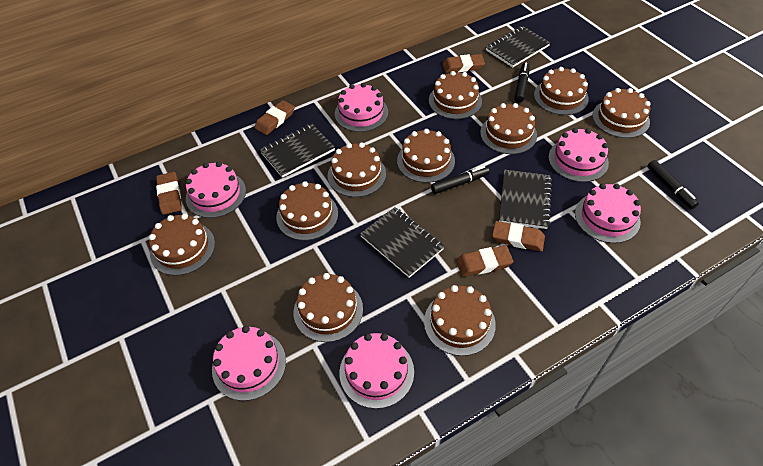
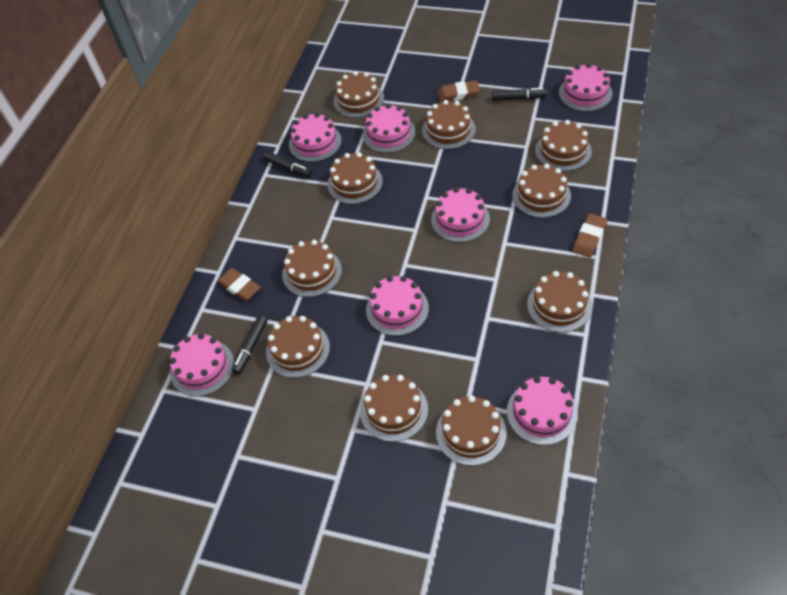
black notebook: 4 -> 0
brown eraser: 5 -> 3
pink cake: 6 -> 7

